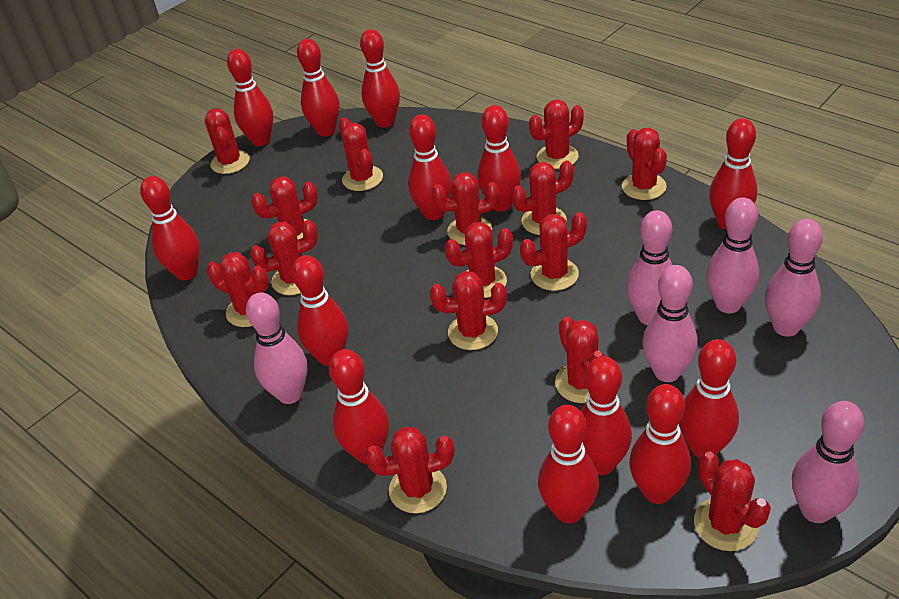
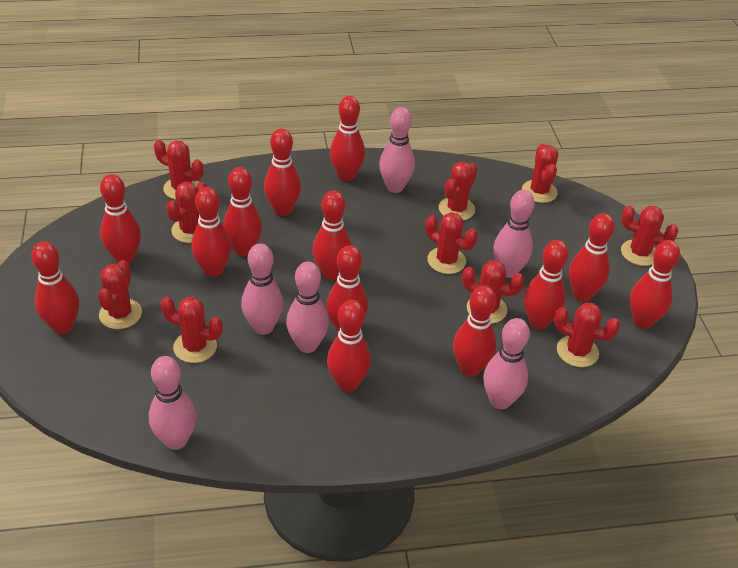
red cactus: 15 -> 10

